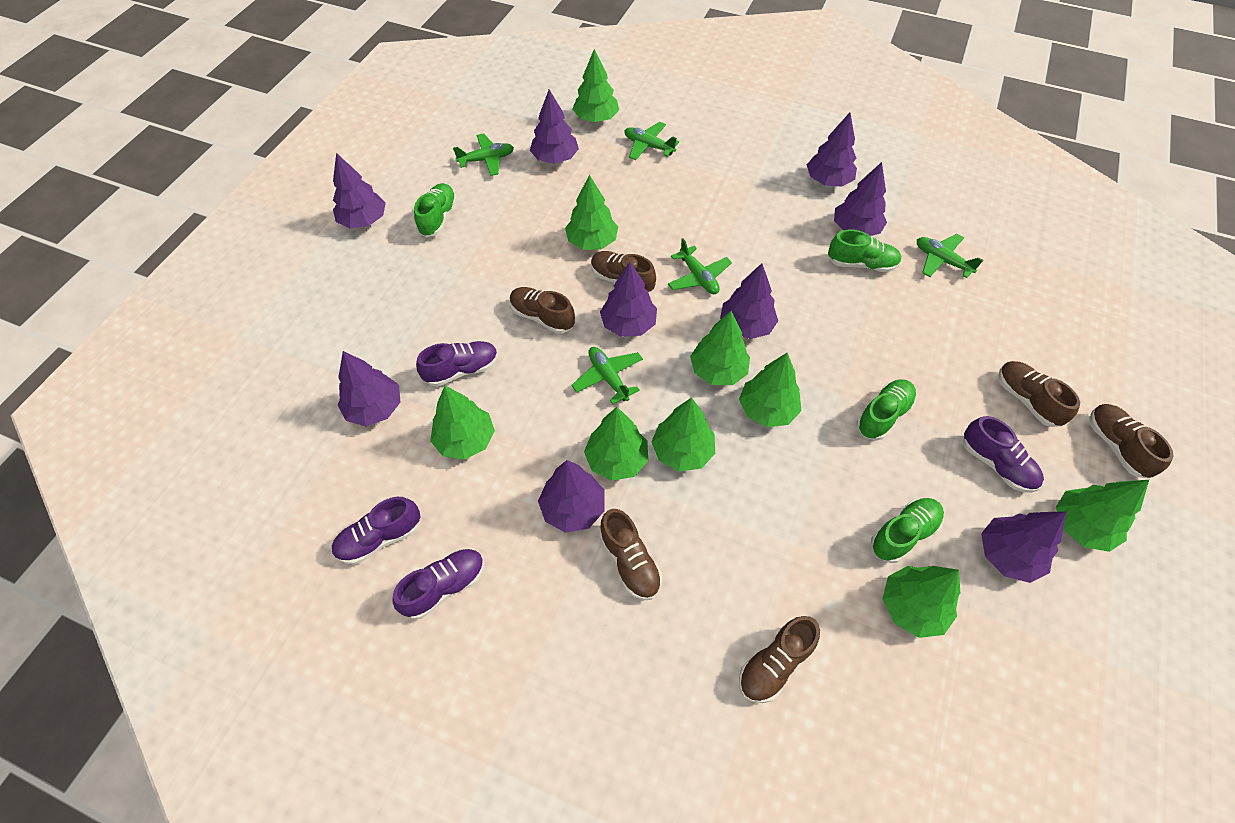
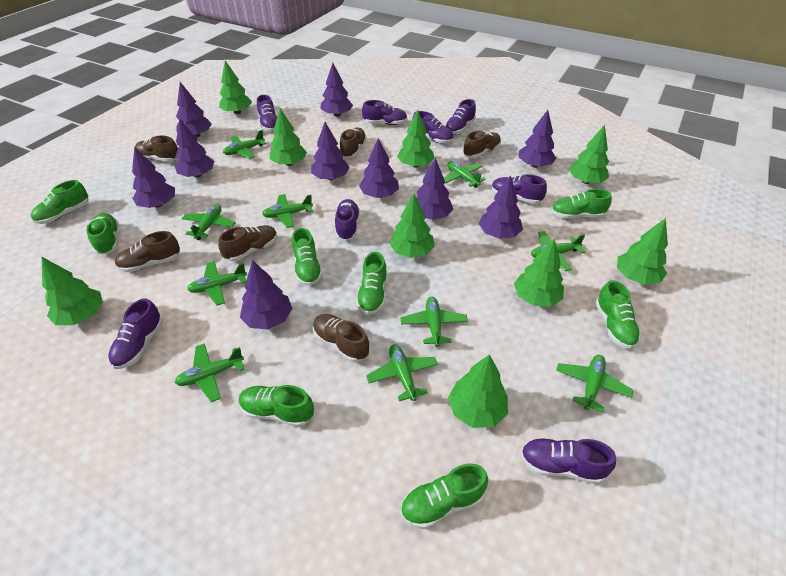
green plane: 5 -> 10
green shoe: 4 -> 8
purple shoe: 4 -> 8
purple tree: 9 -> 10

